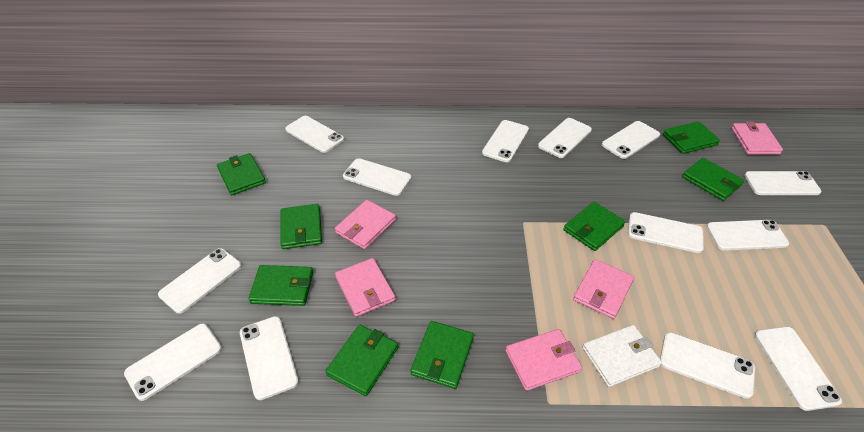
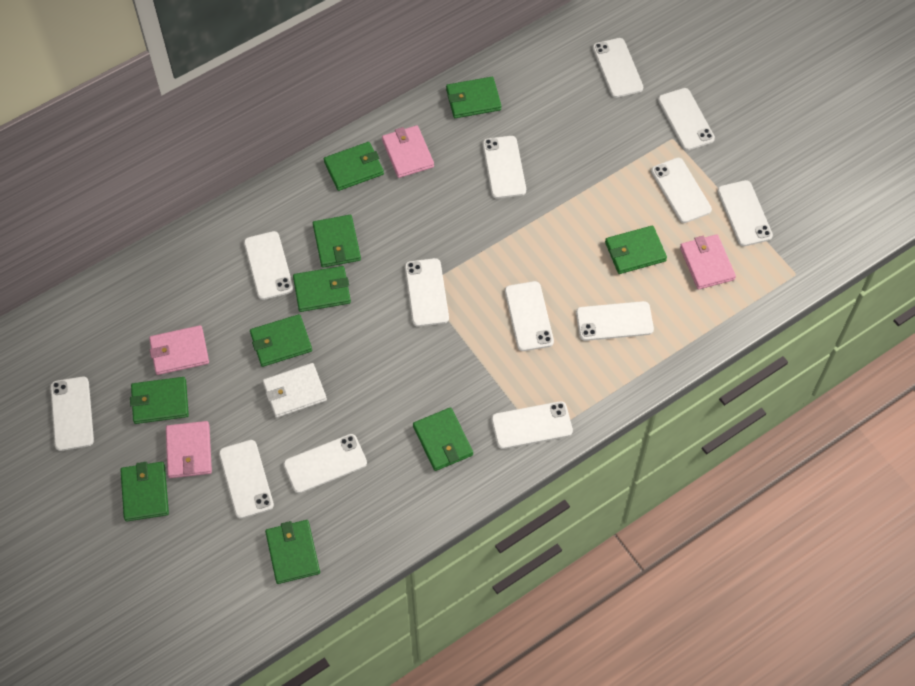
green wallet: 8 -> 10
pink wallet: 5 -> 4

